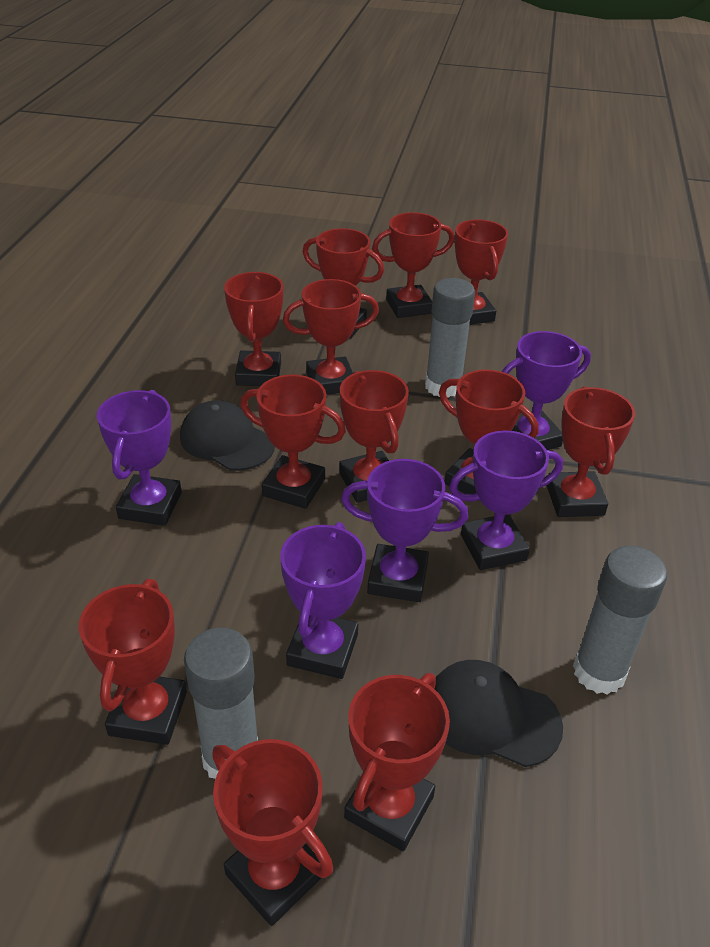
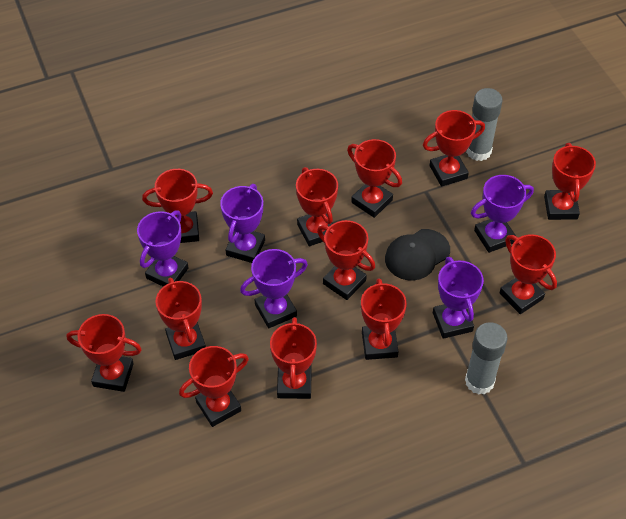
black cap: 2 -> 1
grey glue stick: 3 -> 2

